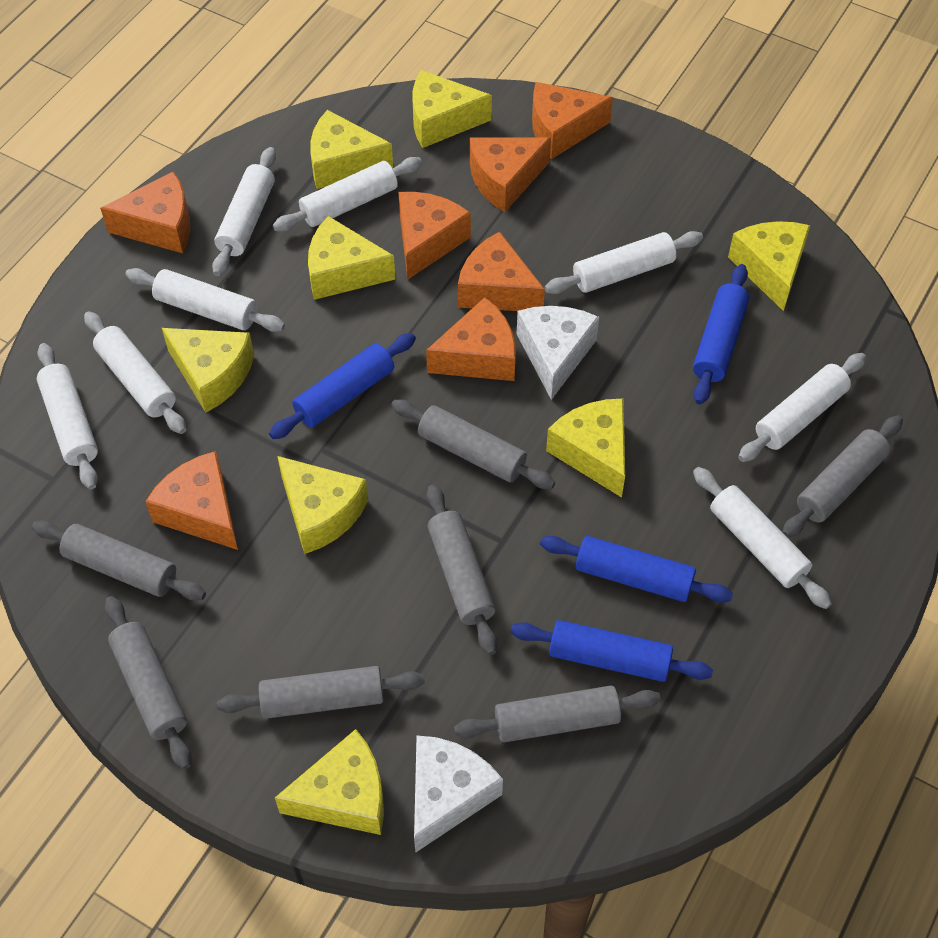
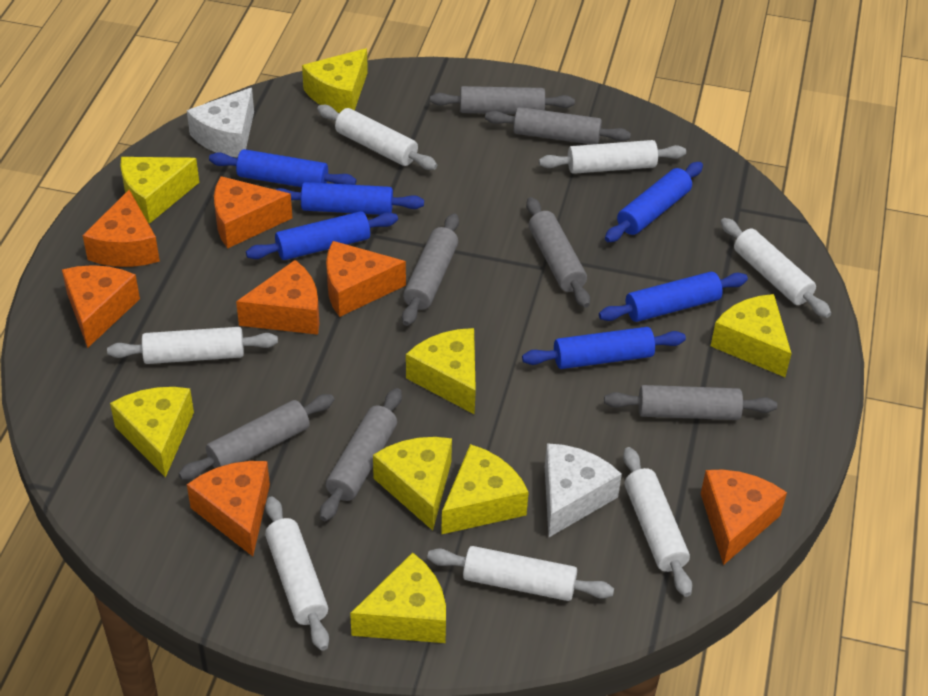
blue rolling pin: 4 -> 6
white rolling pin: 8 -> 7

